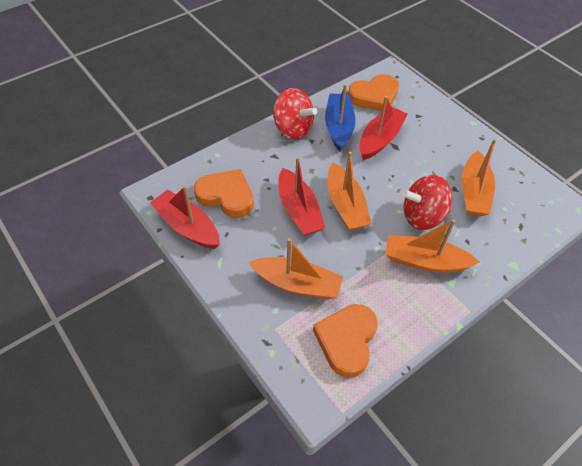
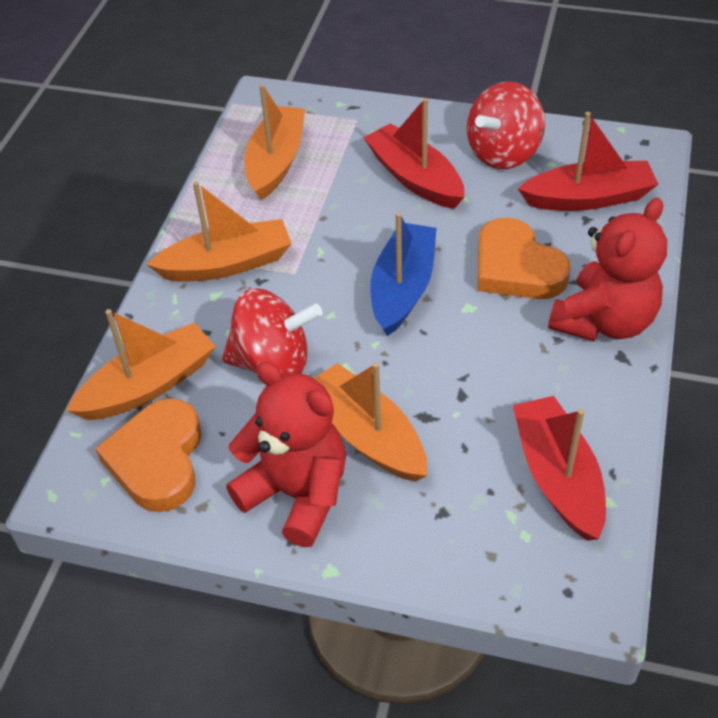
orange heart: 3 -> 2
red teddy bear: 0 -> 2

